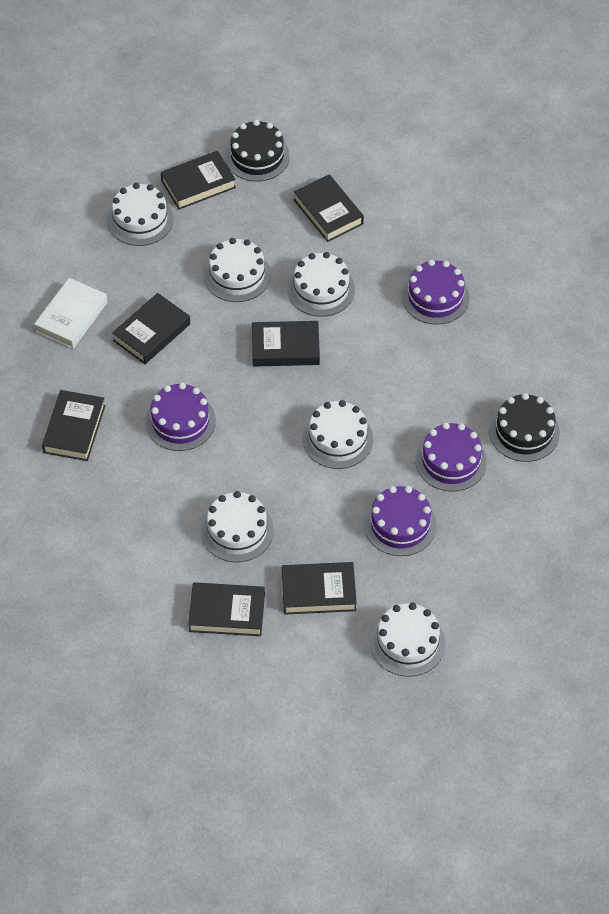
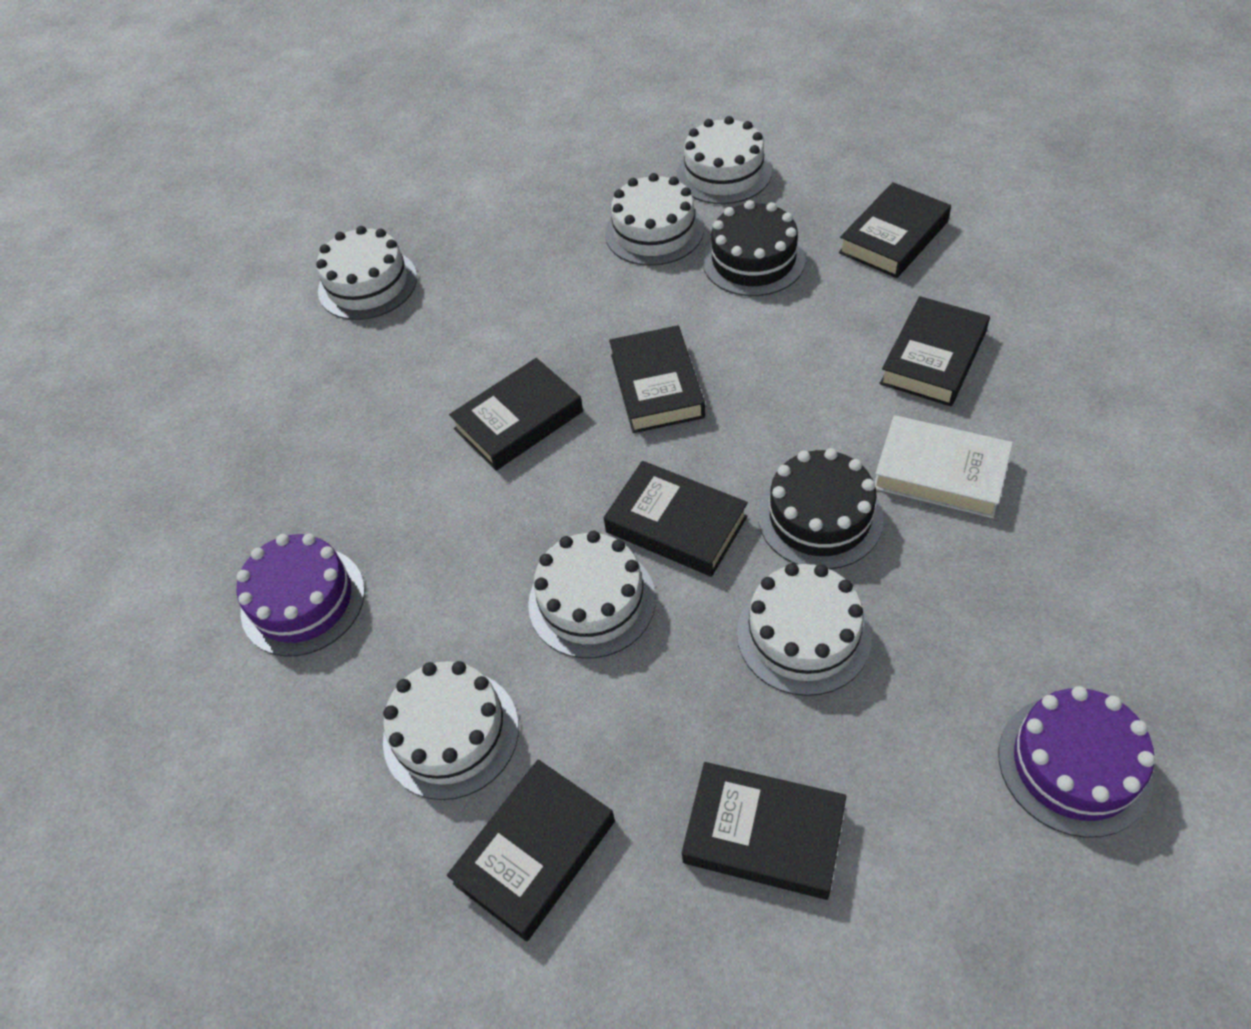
purple cake: 4 -> 2

